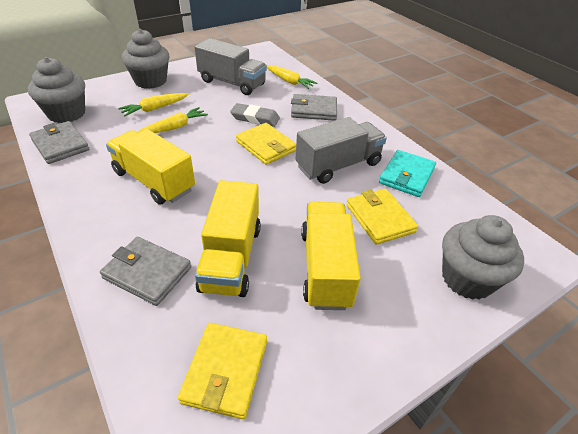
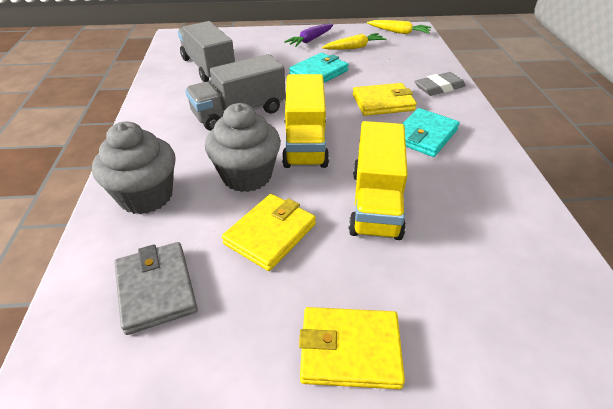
grey cupcake: 3 -> 2
grey wallet: 3 -> 1
purple carrot: 0 -> 1
turquoise wallet: 1 -> 2
yellow carrot: 3 -> 2
yellow truck: 3 -> 2

